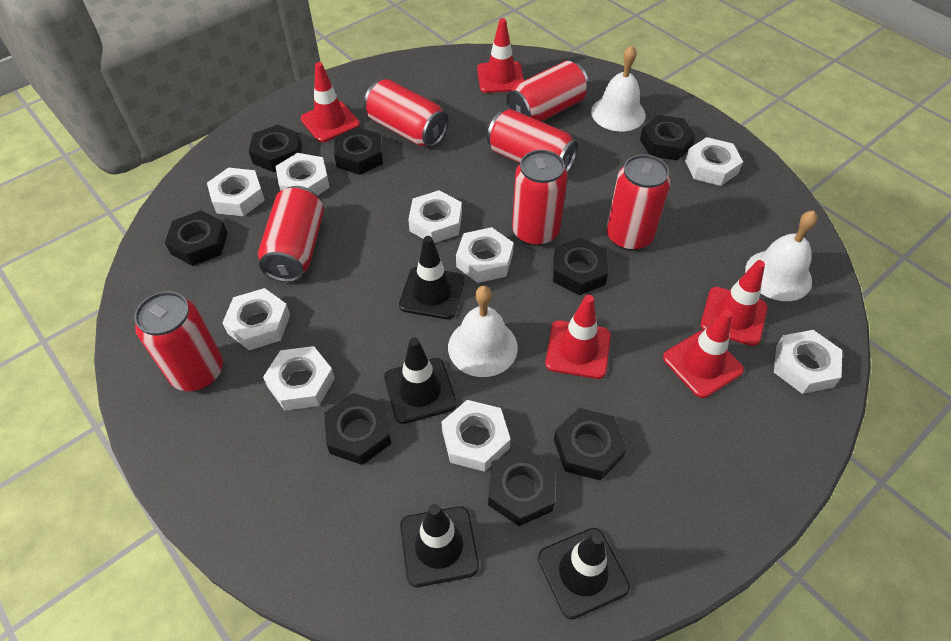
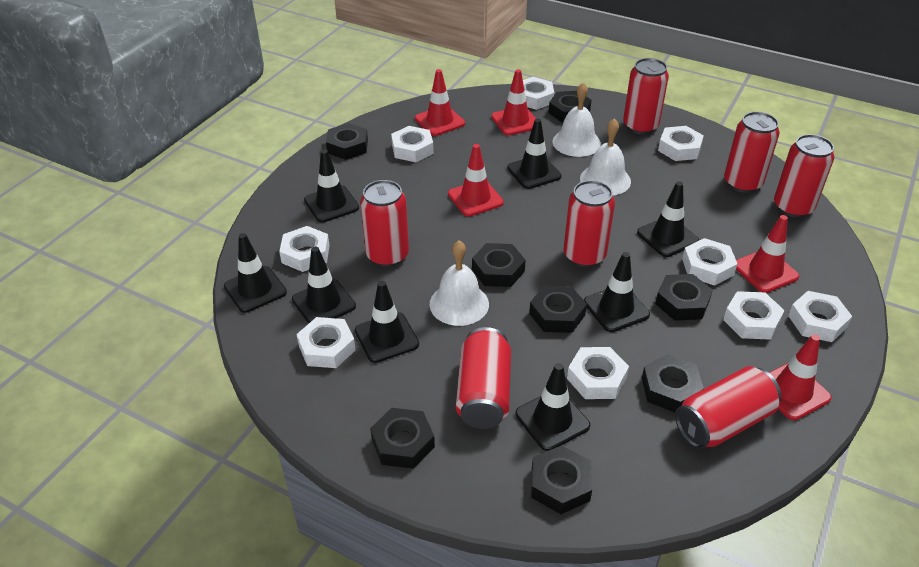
black traffic cone: 4 -> 8

